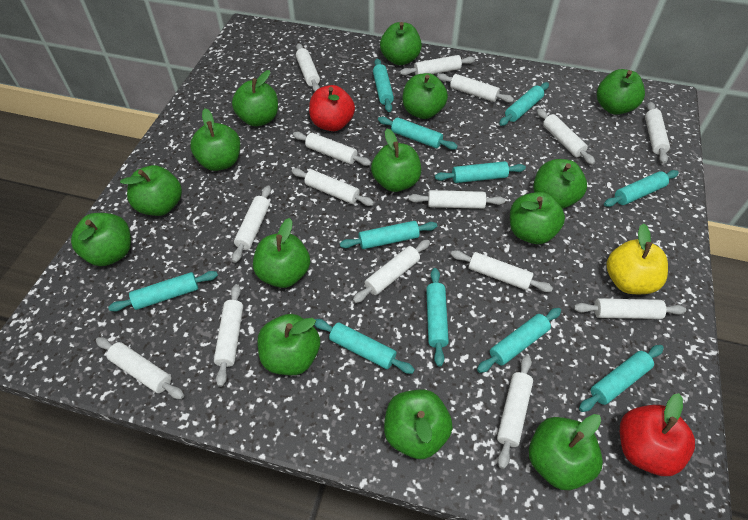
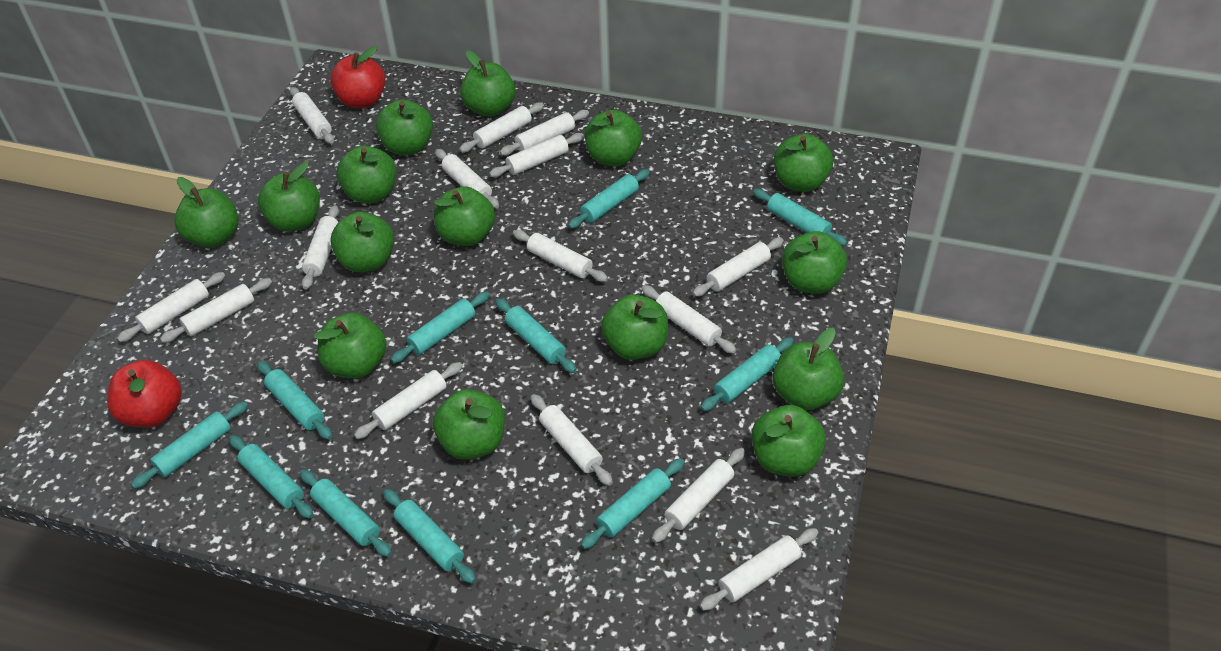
green apple: 14 -> 15
yellow apple: 1 -> 0

